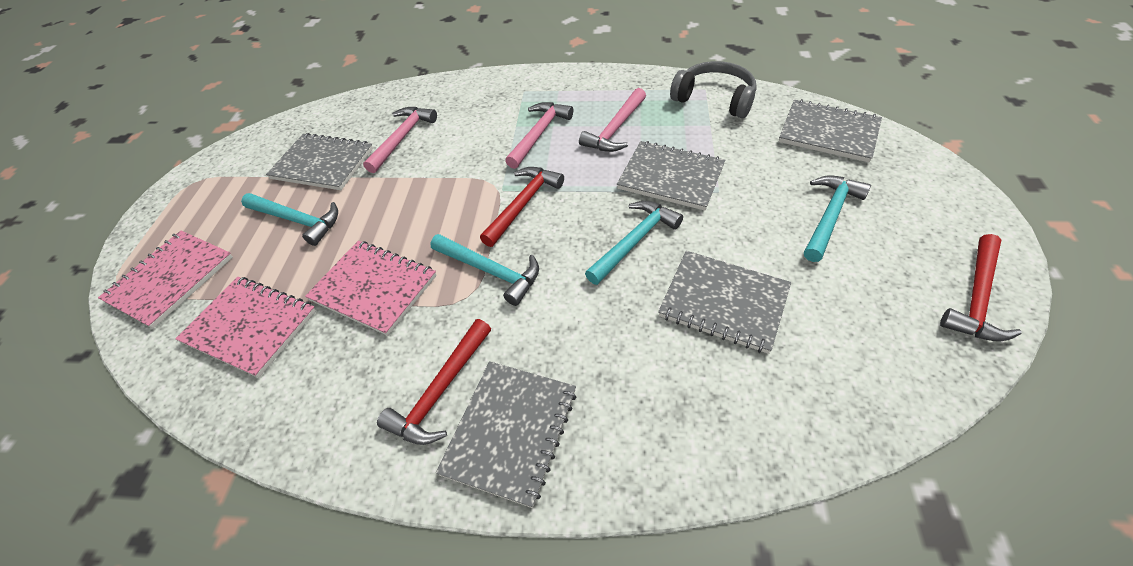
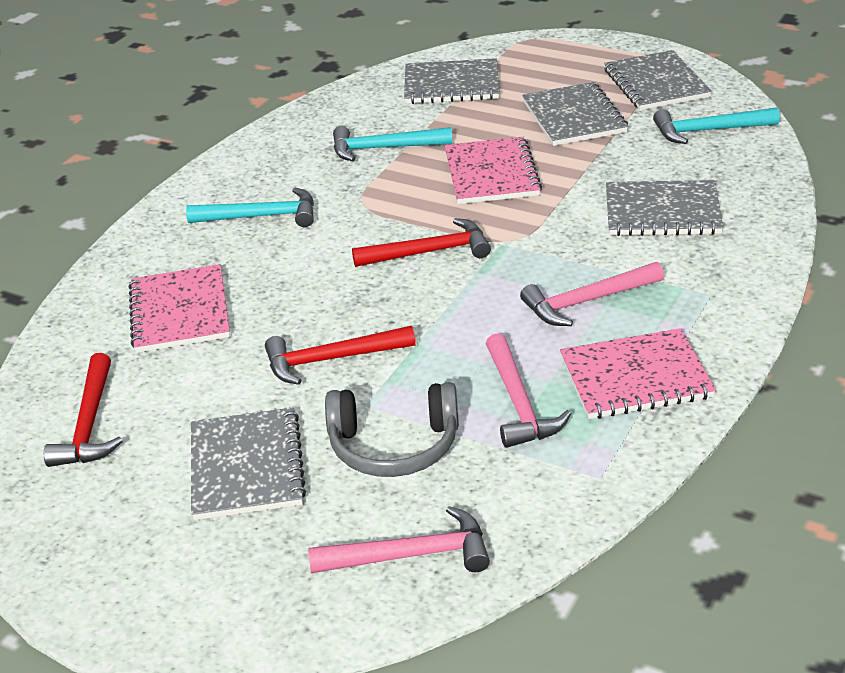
turquoise hammer: 4 -> 3

